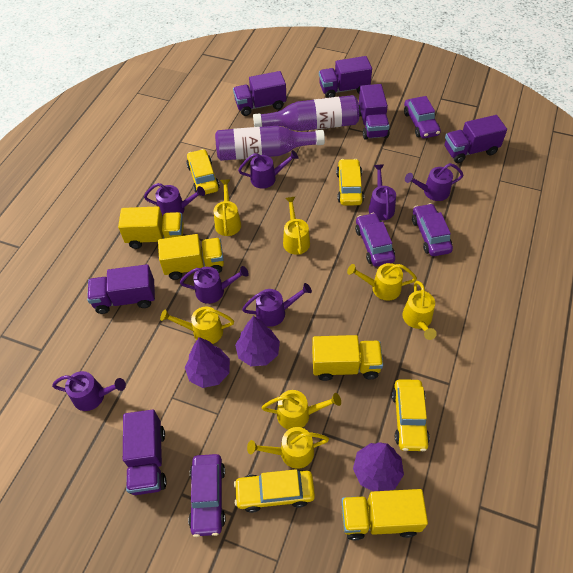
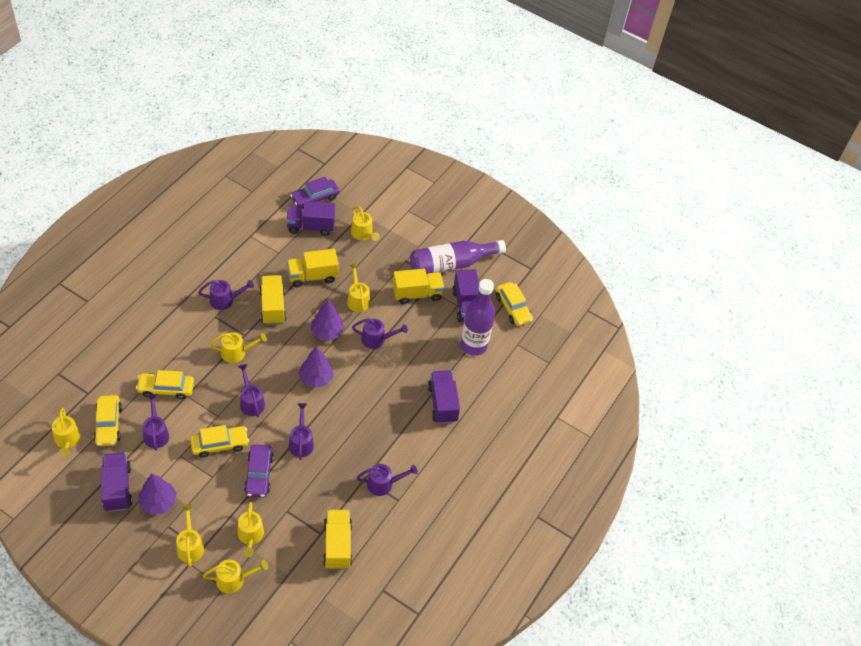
purple car: 4 -> 2
purple truck: 6 -> 4
purple watering can: 7 -> 6

